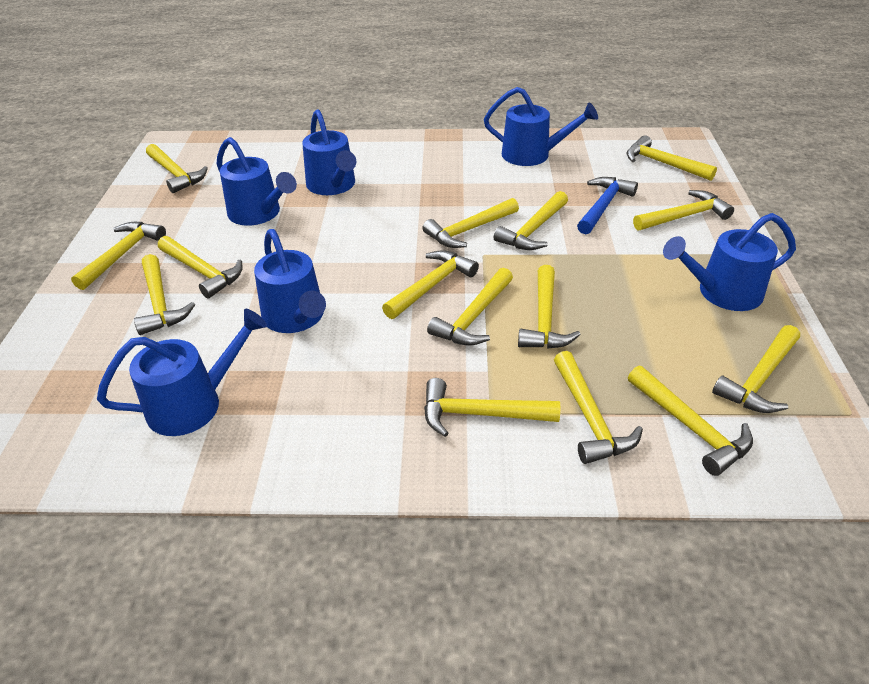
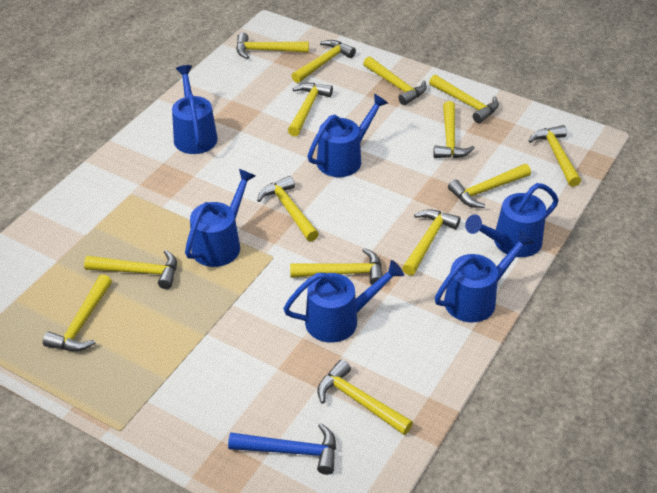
yellow hammer: 15 -> 14

